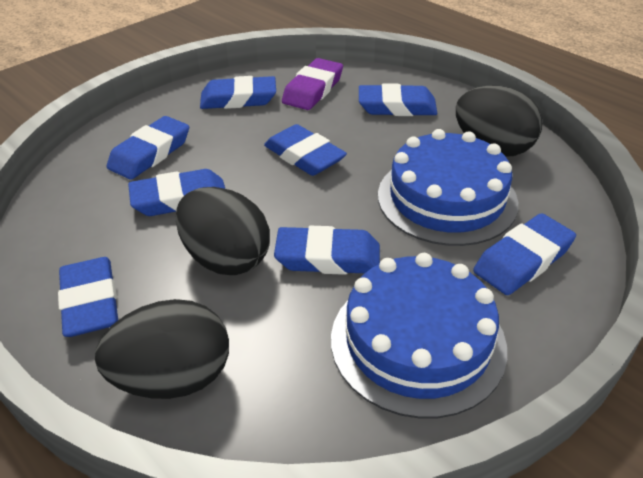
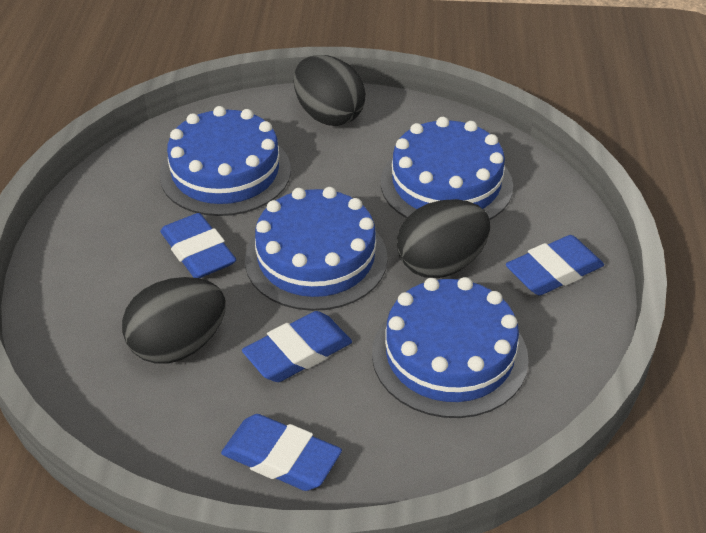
blue cake: 2 -> 4
blue eraser: 8 -> 4
purple eraser: 1 -> 0

